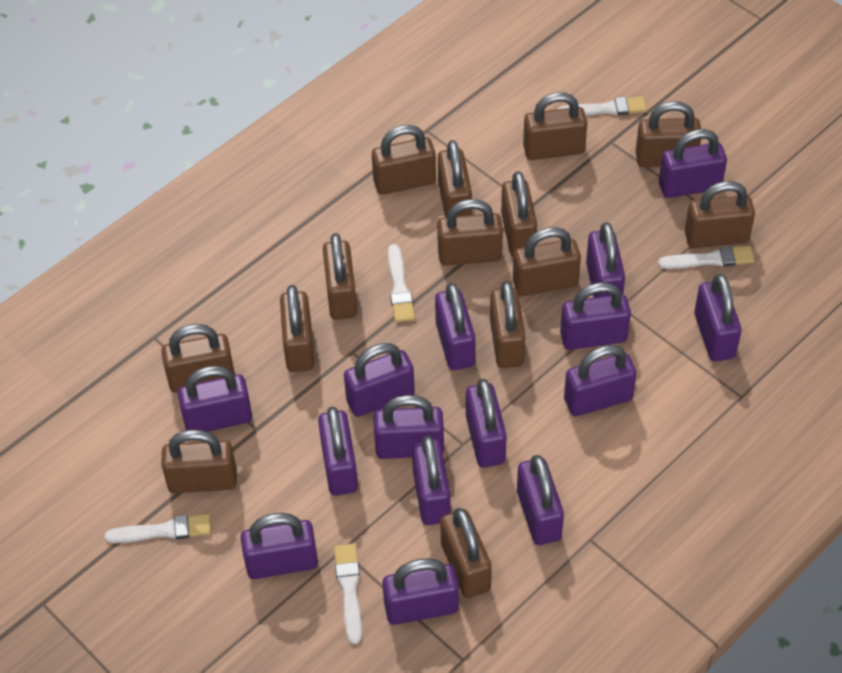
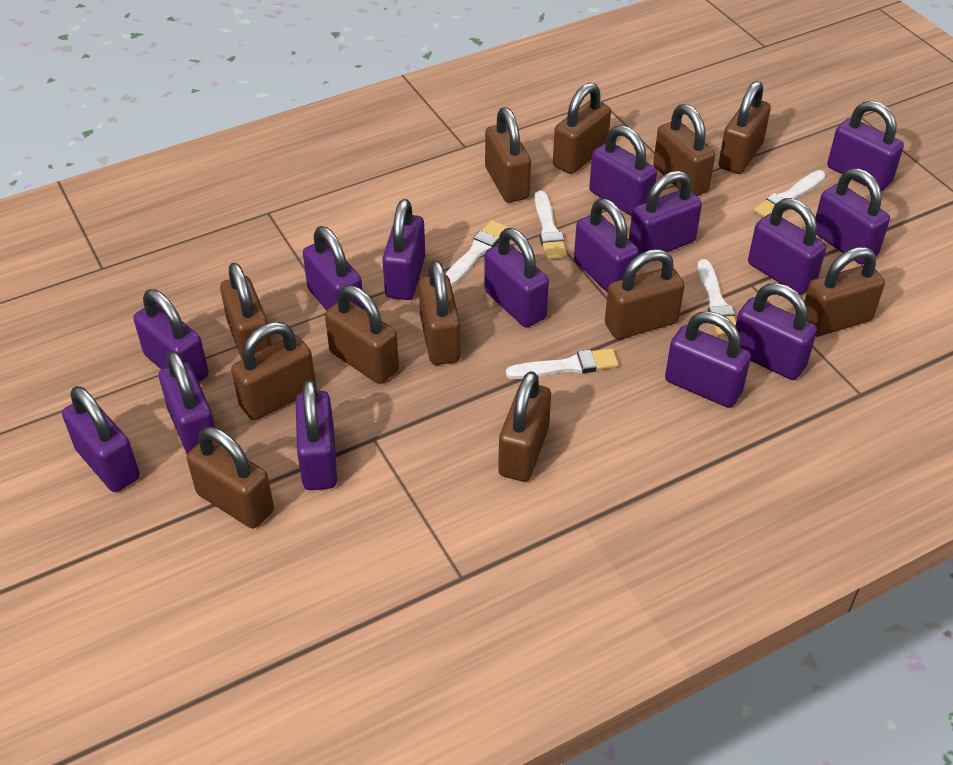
brown padlock: 14 -> 12

